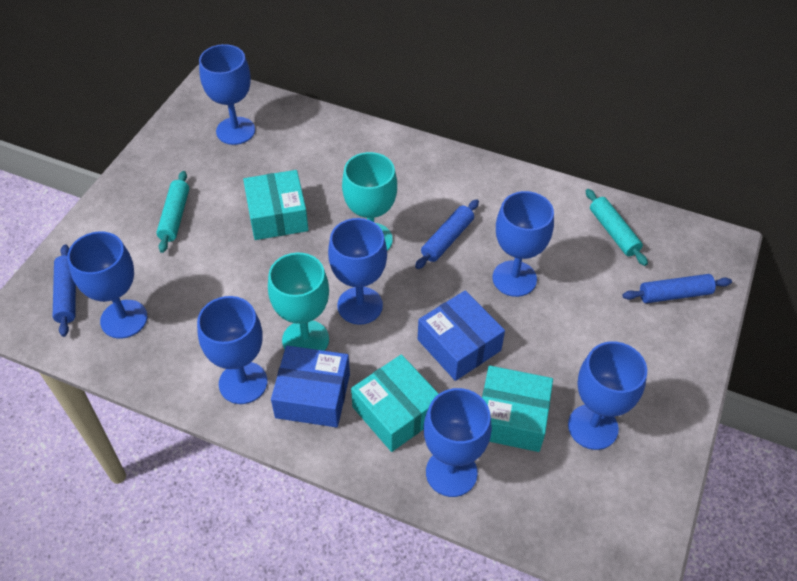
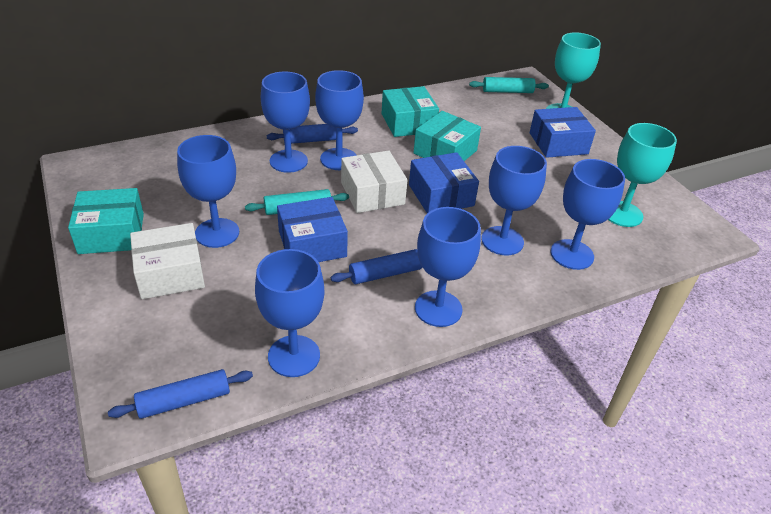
blue box: 2 -> 3
white box: 0 -> 2

